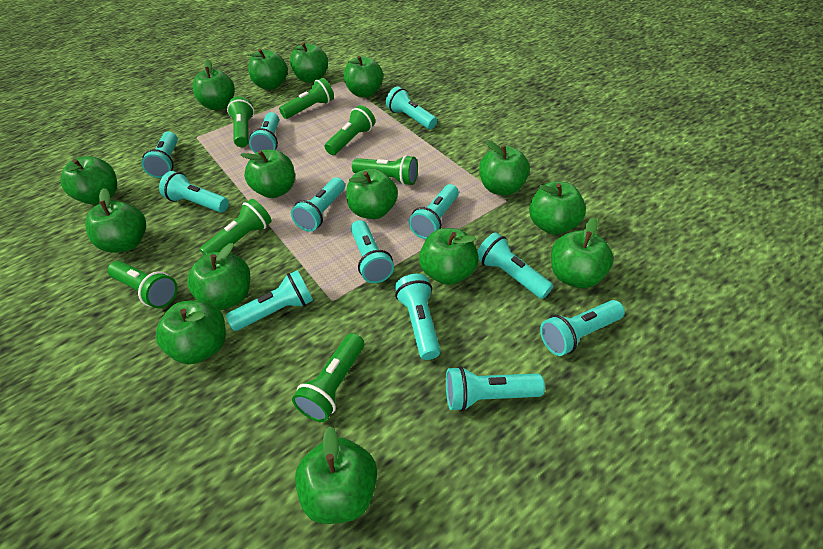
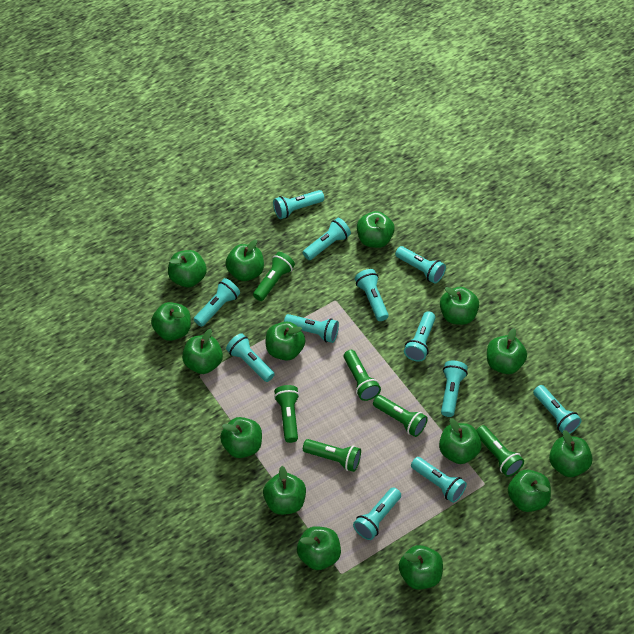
green flashlight: 7 -> 6

